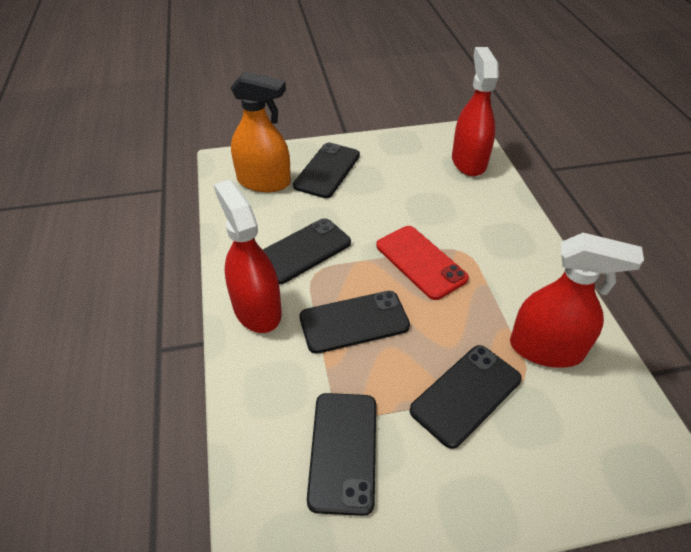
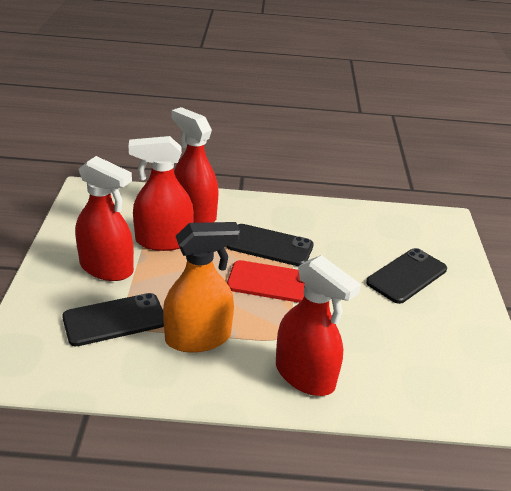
black phone: 5 -> 3
red spray bottle: 3 -> 4

